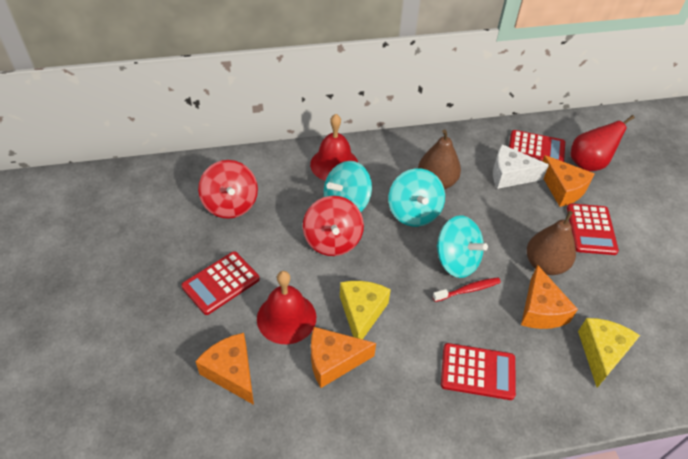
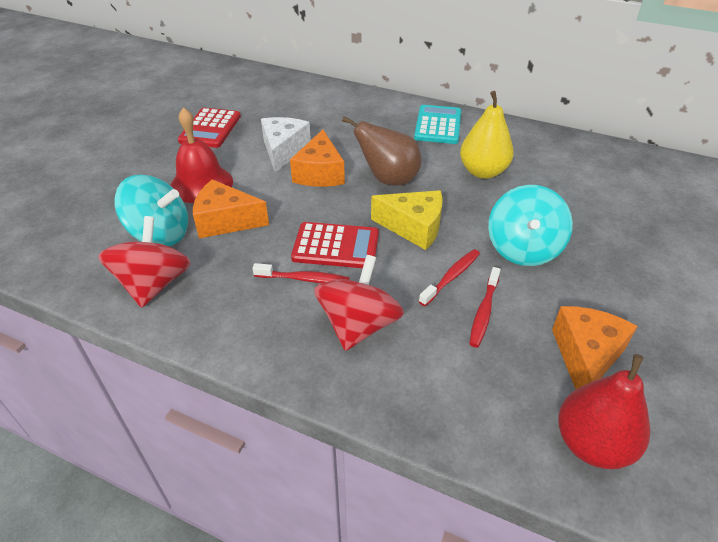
brown pear: 2 -> 1
orange cheese: 4 -> 3
red bell: 2 -> 1
red calculator: 4 -> 2
red toothbrush: 1 -> 3
turquoise calculator: 0 -> 1
turquoise spinning top: 3 -> 2
yellow cheese: 2 -> 1
yellow pear: 0 -> 1

